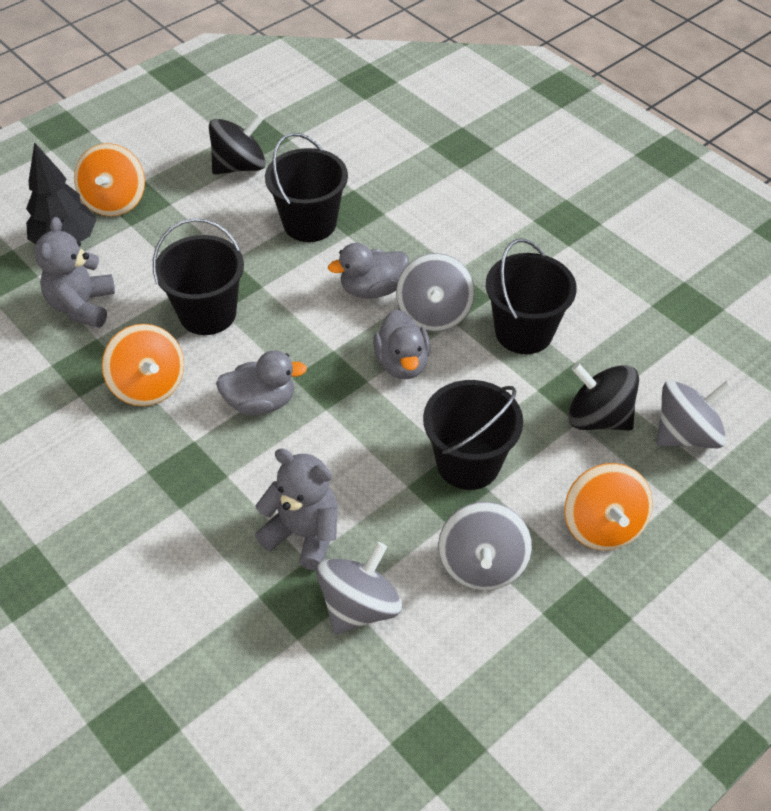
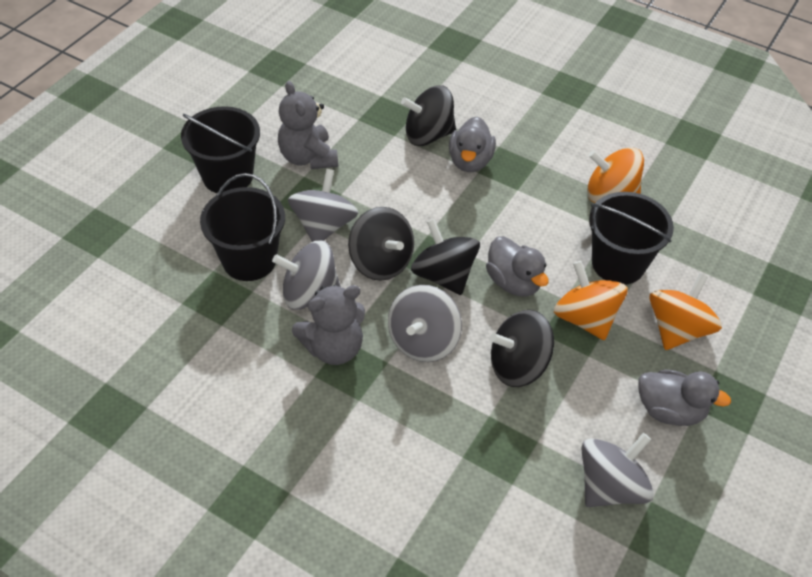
black bucket: 4 -> 3
black spinning top: 2 -> 4
black tree: 1 -> 0

